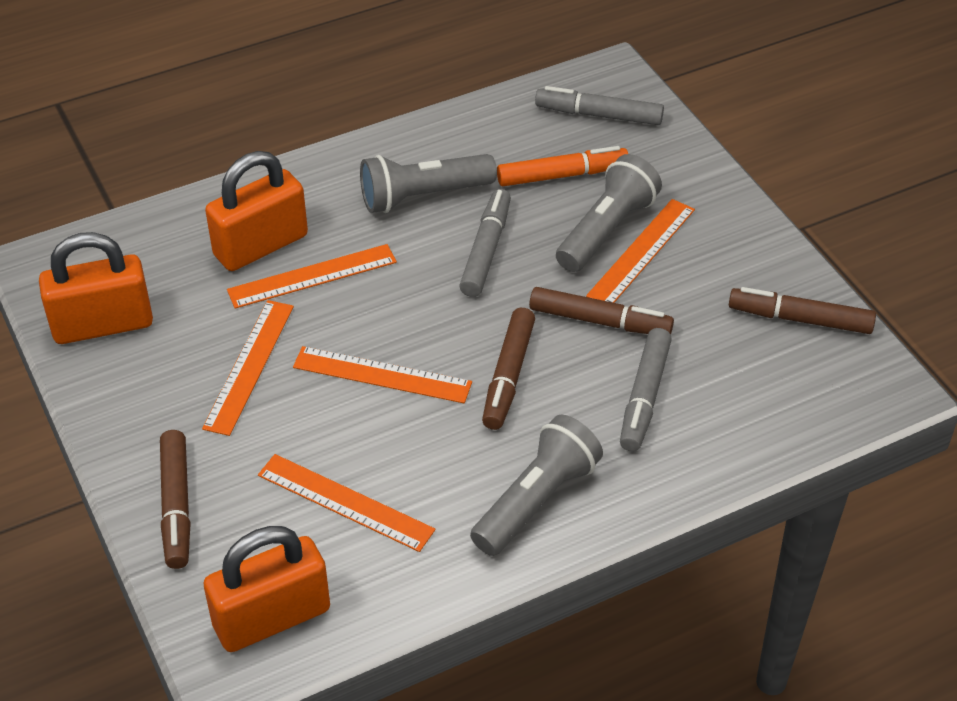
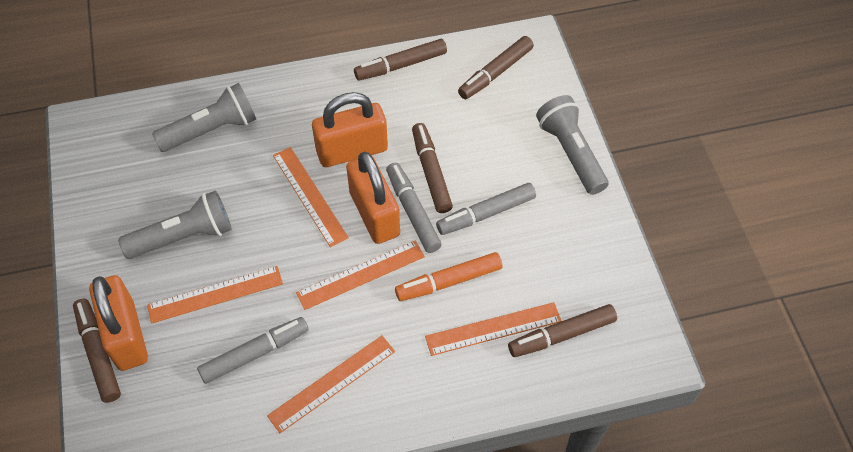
brown marker: 4 -> 5

